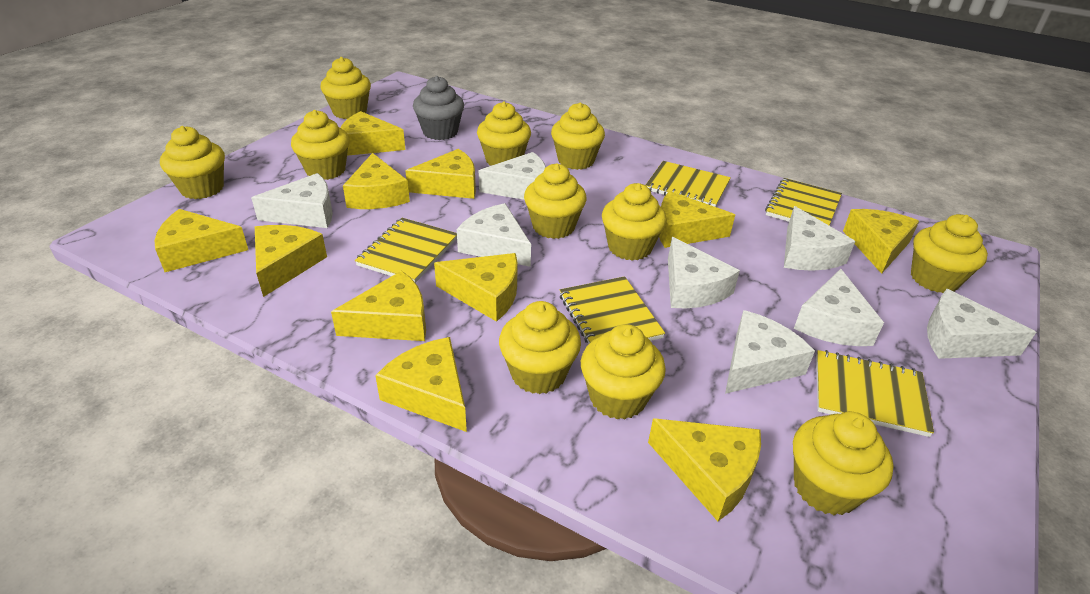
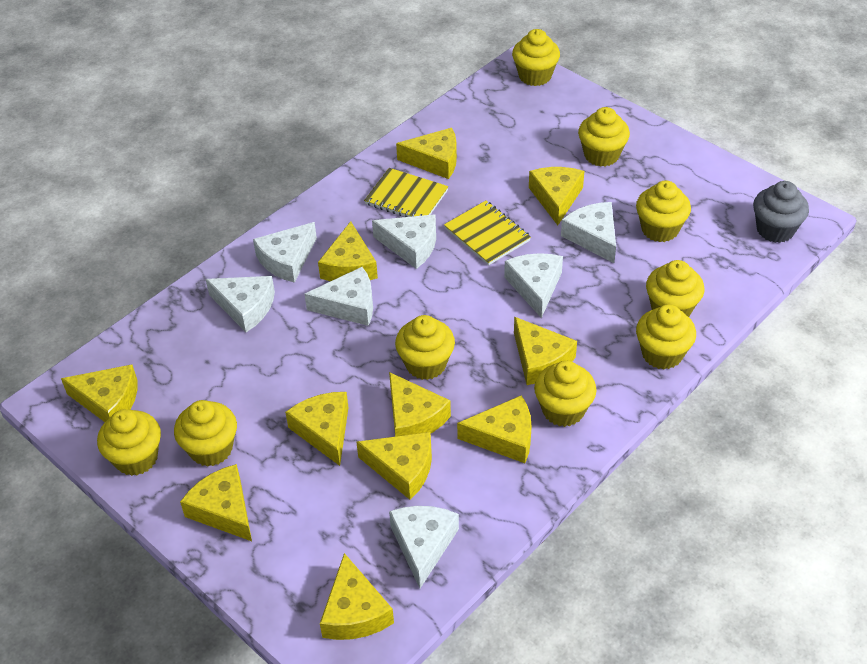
white cheese: 8 -> 7
yellow cupcake: 11 -> 9
yellow notebook: 5 -> 2

